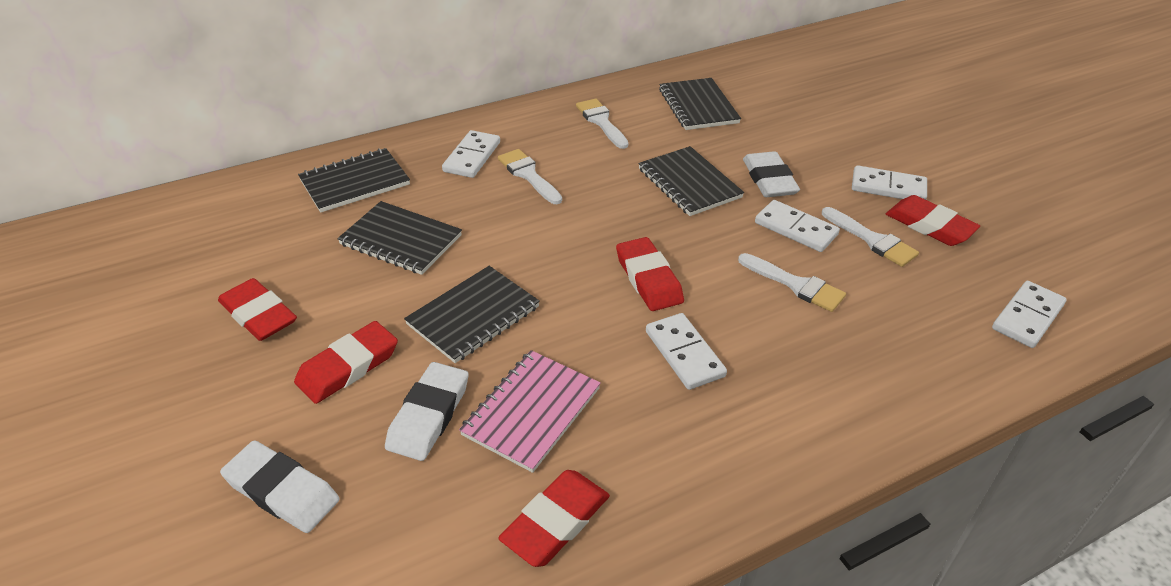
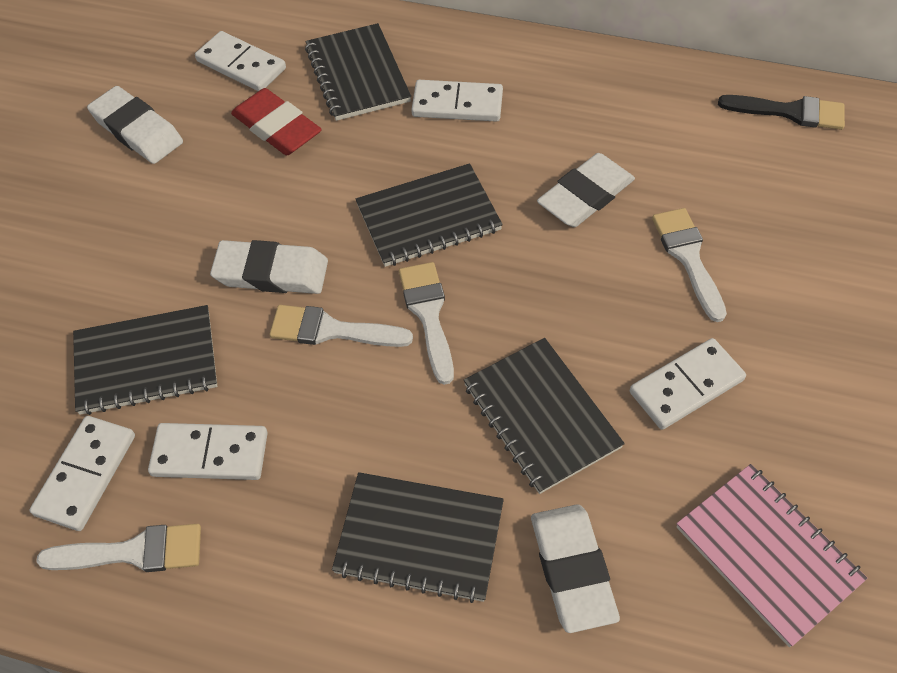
black brush: 0 -> 1
red eraser: 5 -> 1
white eraser: 3 -> 4

